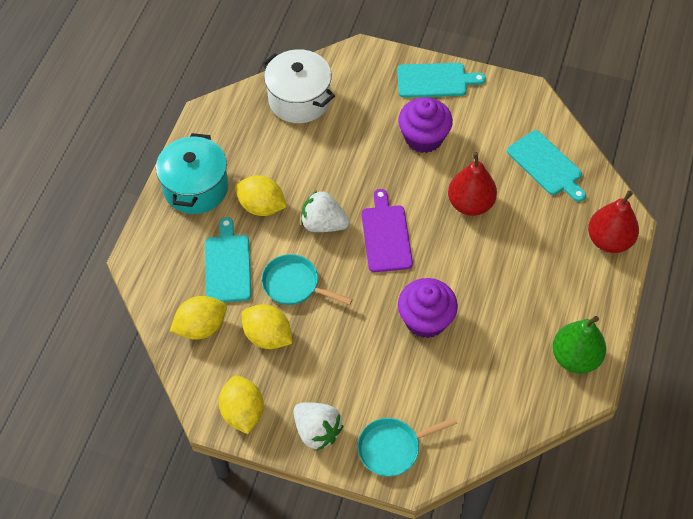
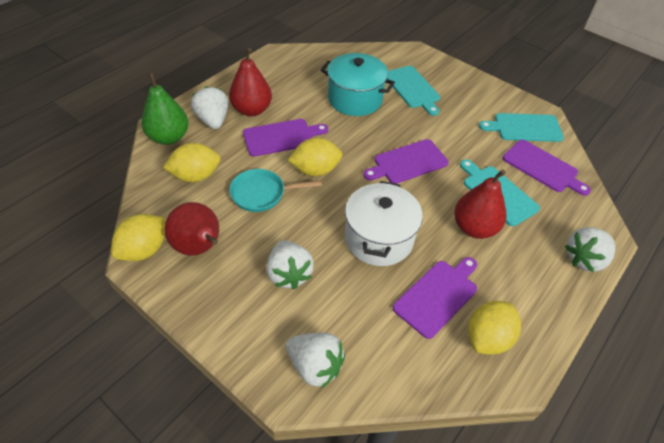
purple cupcake: 2 -> 0
purple cutting board: 1 -> 4
red pear: 2 -> 3
turquoise pan: 2 -> 1
white strawberry: 2 -> 4

